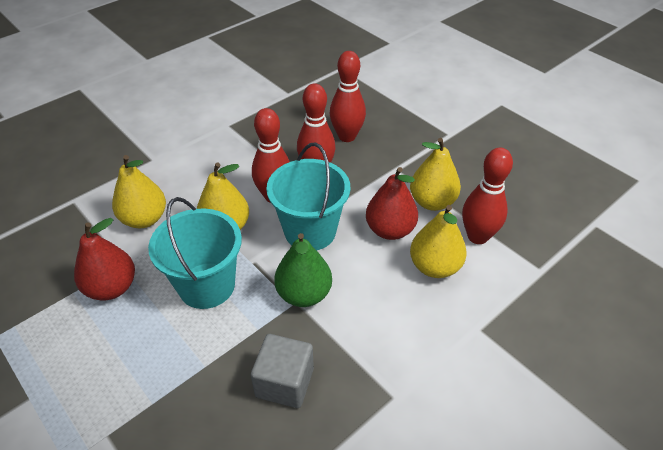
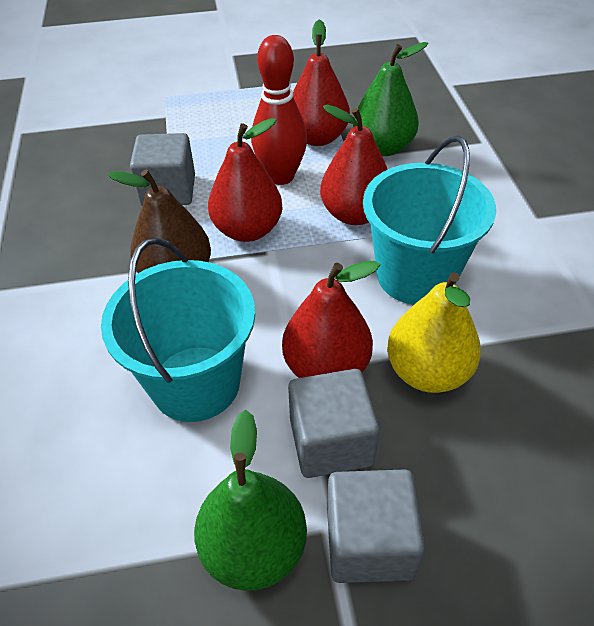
brown pear: 0 -> 1
green pear: 1 -> 2
grey cube: 1 -> 3
red bowling pin: 4 -> 1
red pear: 2 -> 4
yellow pear: 4 -> 1

